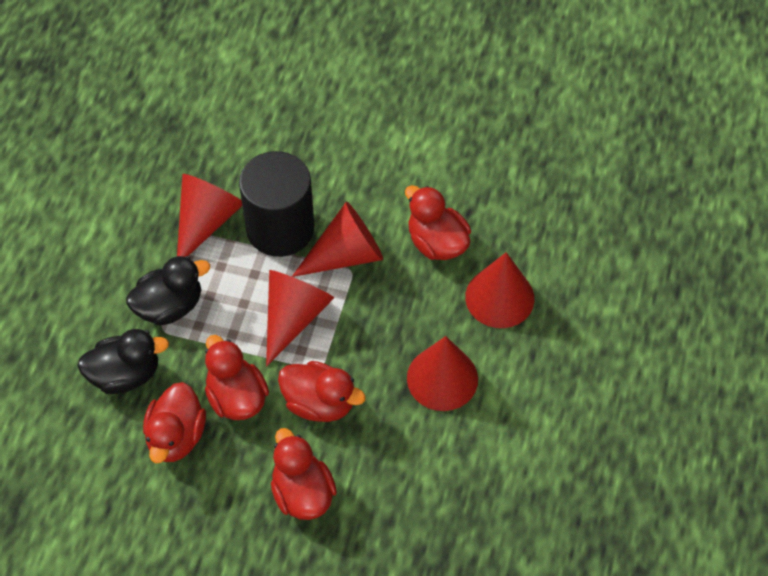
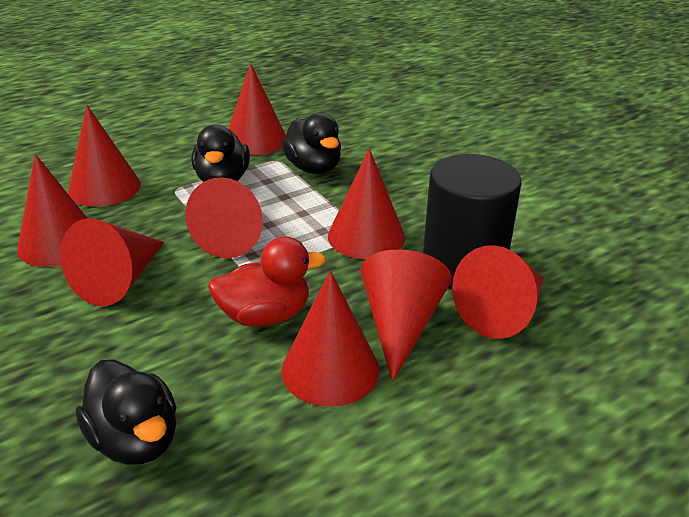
black duck: 2 -> 3
red cone: 5 -> 9
red duck: 5 -> 1

